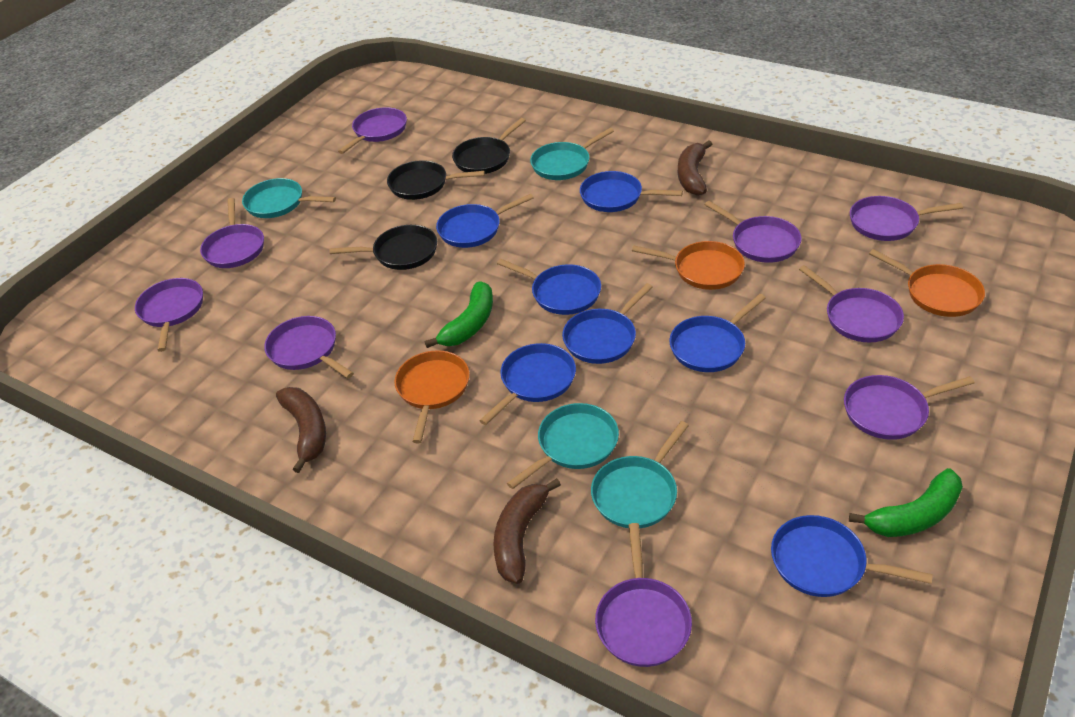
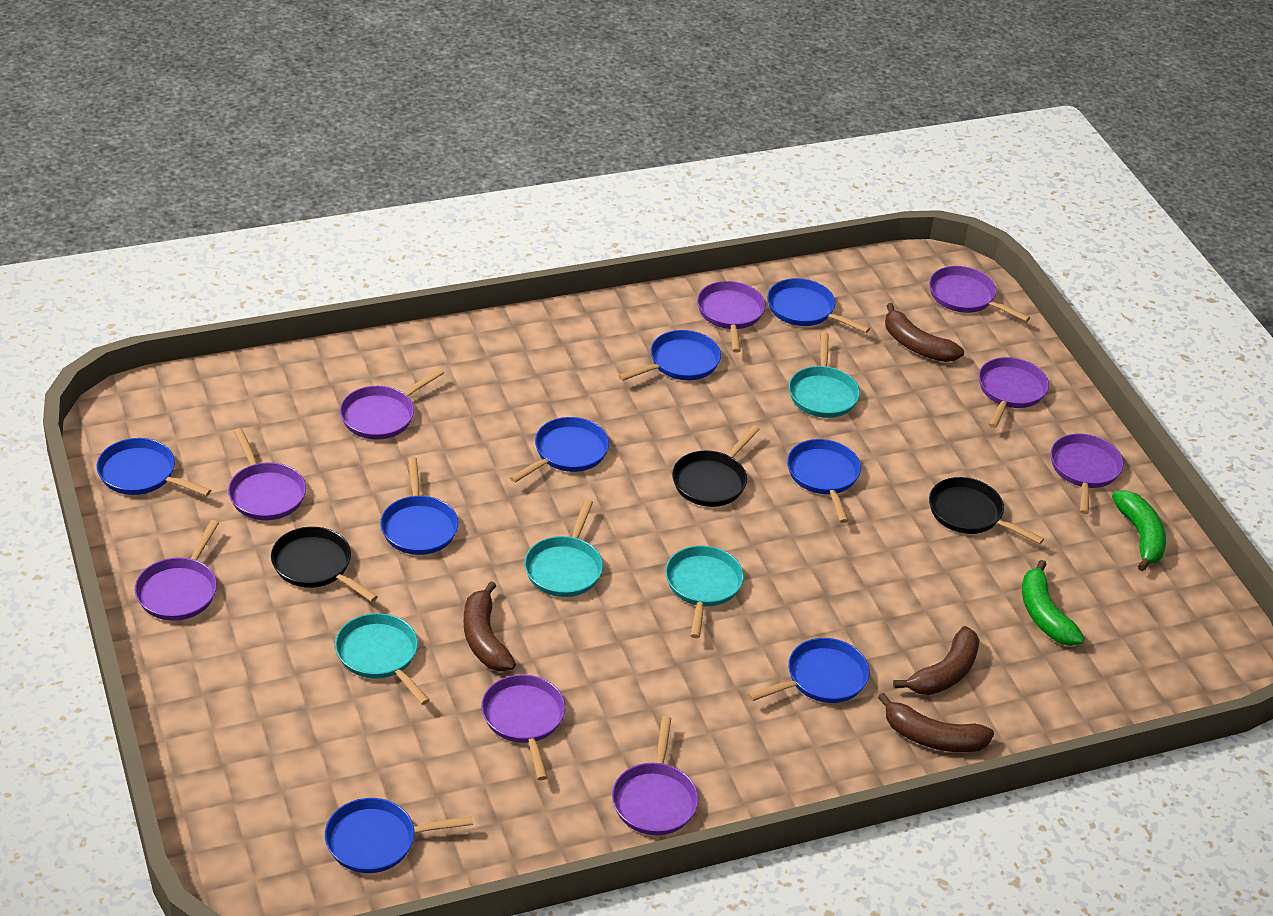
blue pan: 7 -> 8
brown banana: 3 -> 4
orange pan: 3 -> 0

